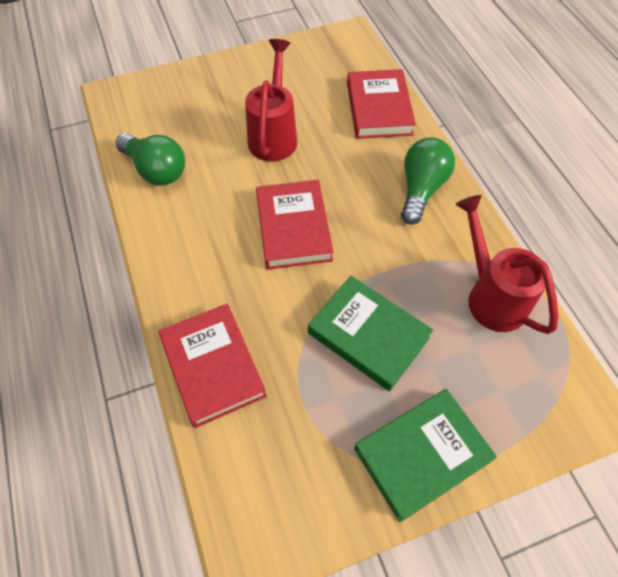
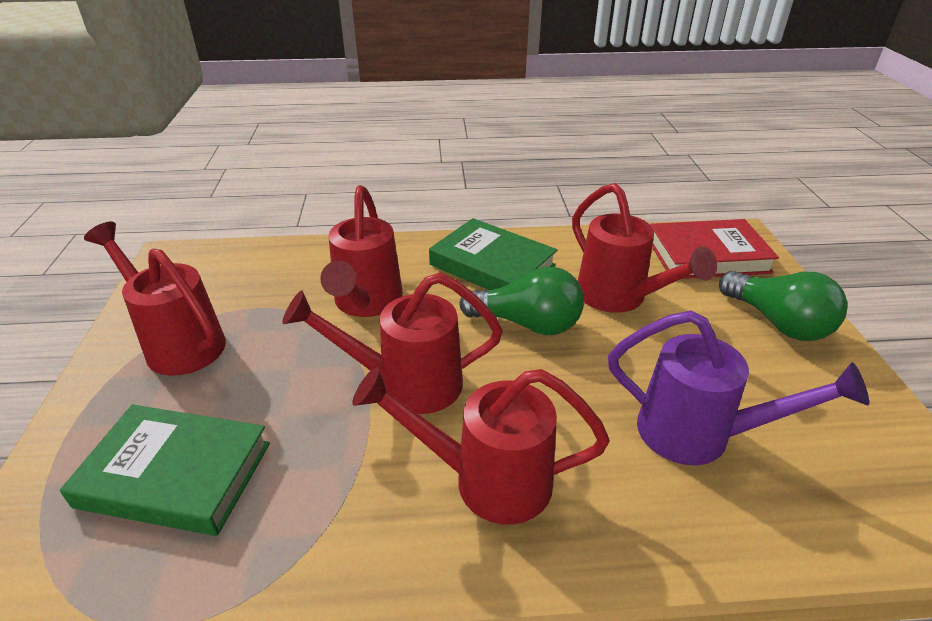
purple watering can: 0 -> 1
red book: 3 -> 1
red watering can: 2 -> 5

